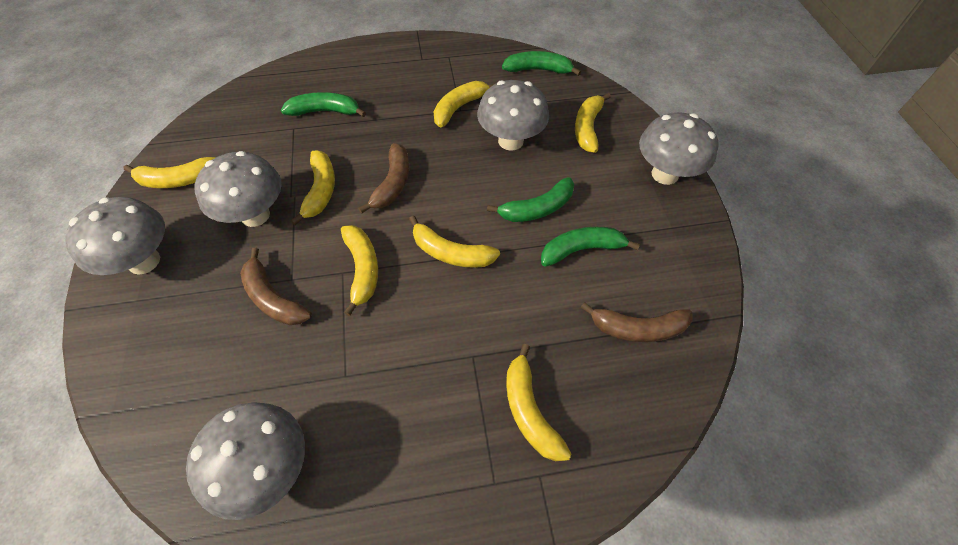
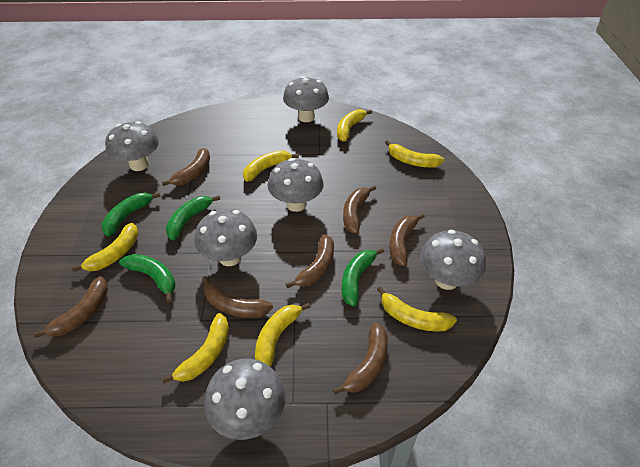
brown banana: 3 -> 7
grey mushroom: 5 -> 6

